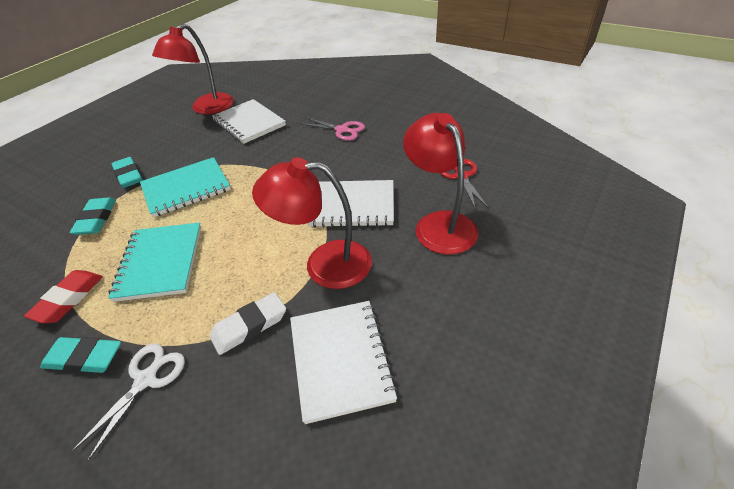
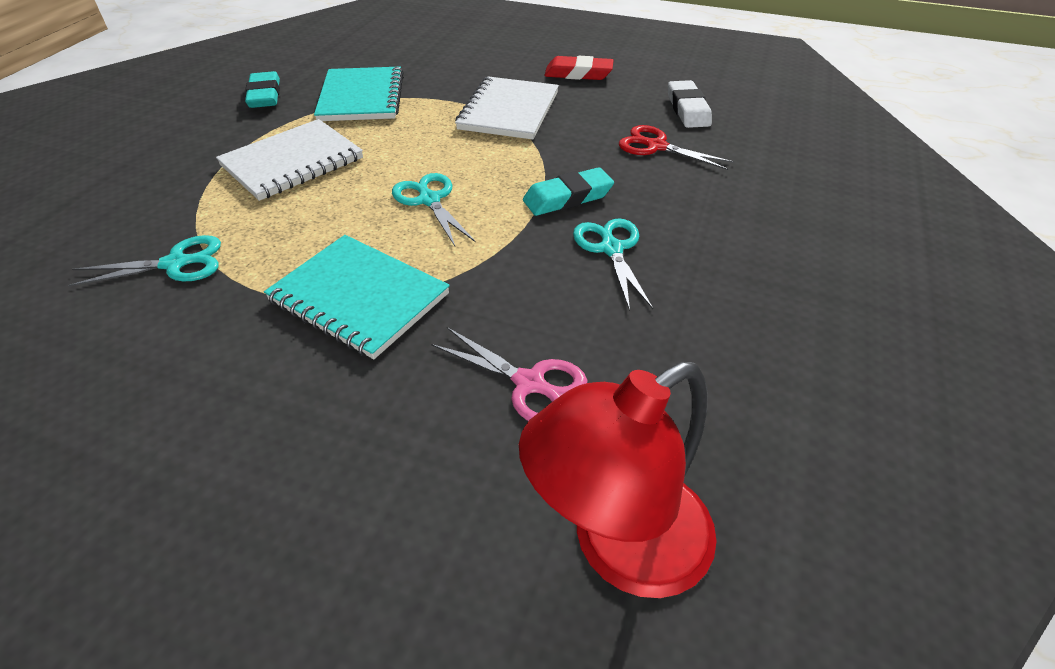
red lamp: 3 -> 1
turquoise eraser: 3 -> 2
turquoise scissors: 0 -> 3
white notebook: 3 -> 2
white scissors: 1 -> 0

